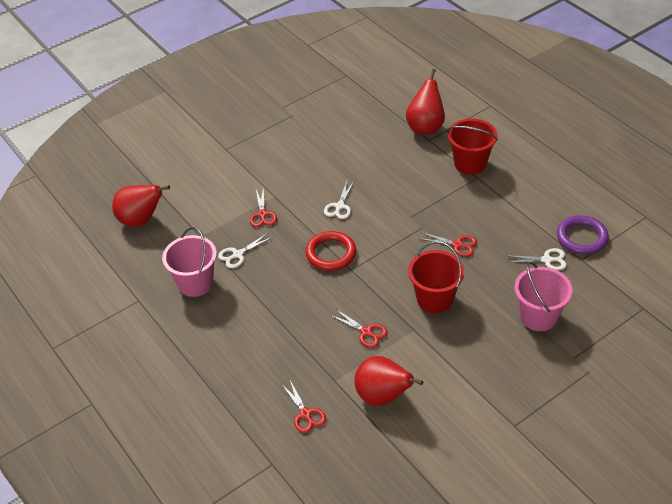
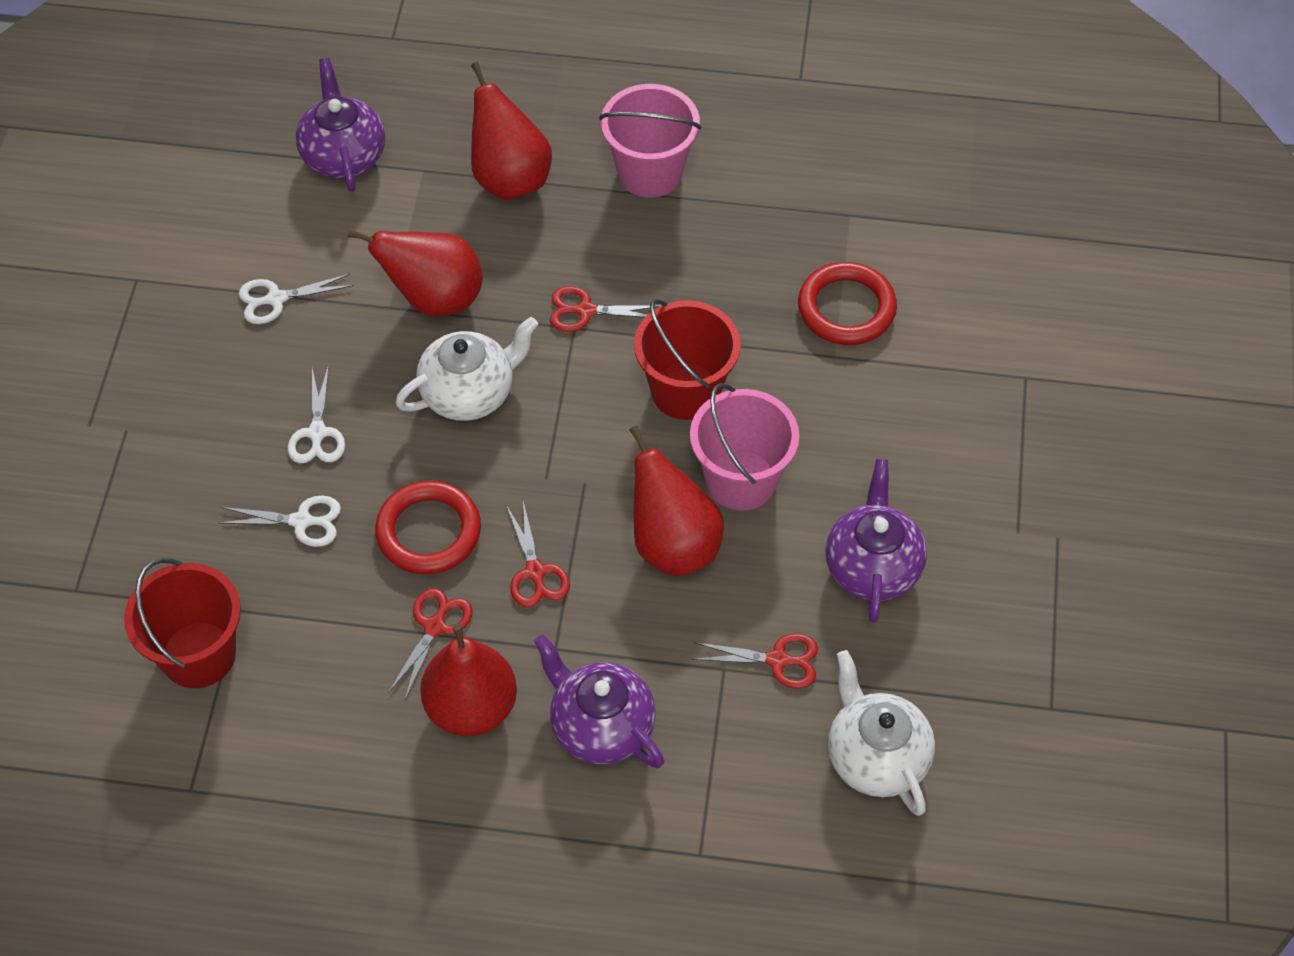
purple ring: 1 -> 0
purple teapot: 0 -> 3
red pear: 3 -> 4
red ring: 1 -> 2
white teapot: 0 -> 2

